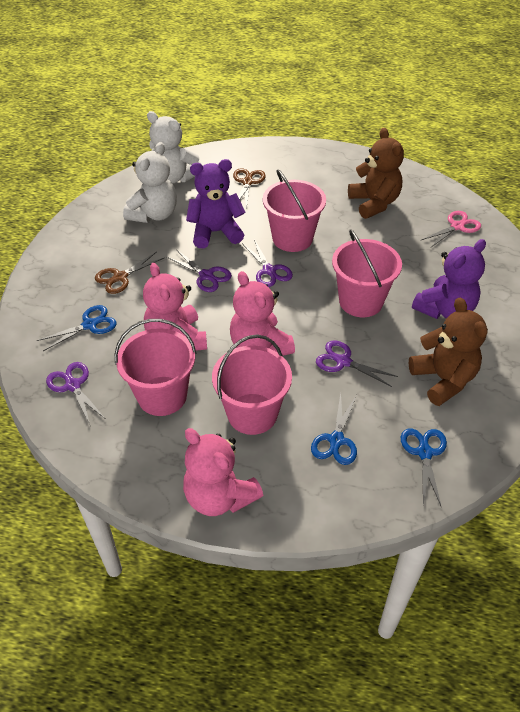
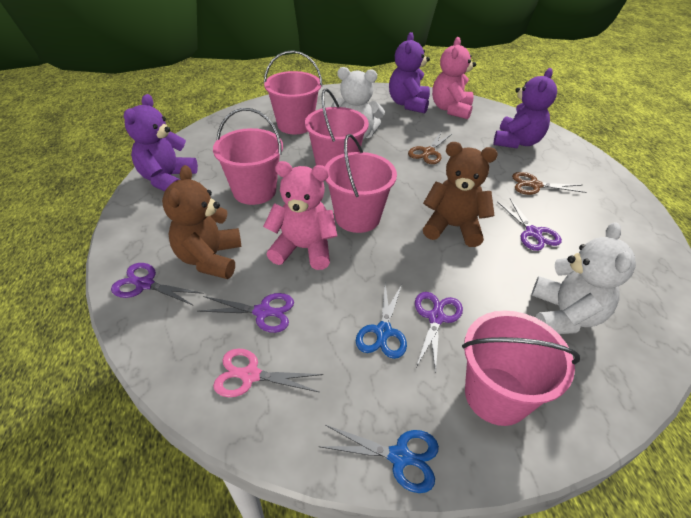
blue scissors: 3 -> 2
pink bucket: 4 -> 5
pink teddy bear: 3 -> 2
purple teddy bear: 2 -> 3

